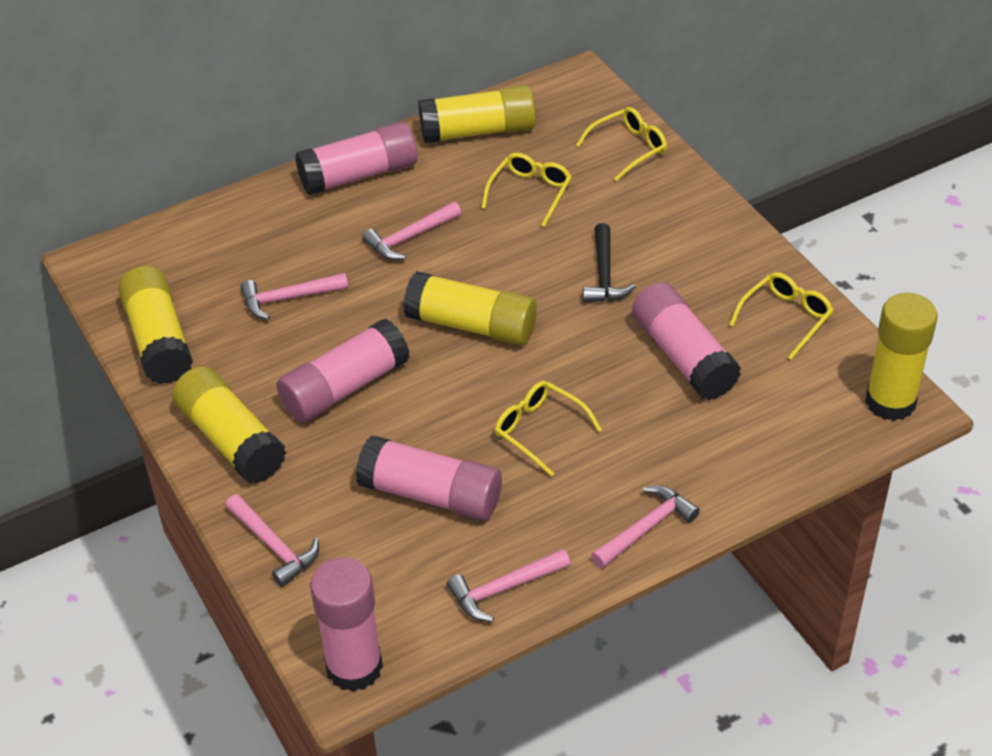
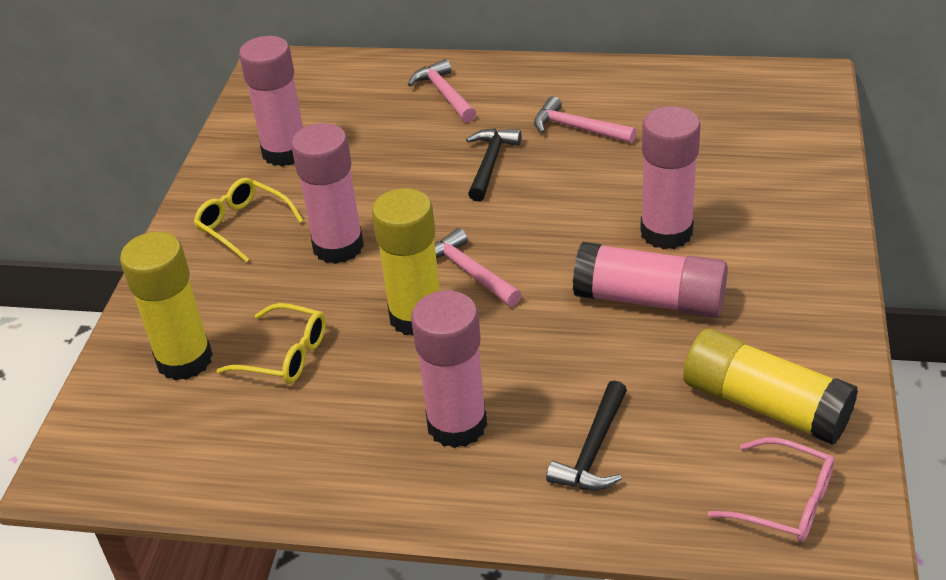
black hammer: 1 -> 2
pink glasses: 0 -> 1
pink hammer: 5 -> 3
yellow glasses: 4 -> 2
yellow glue stick: 5 -> 3

